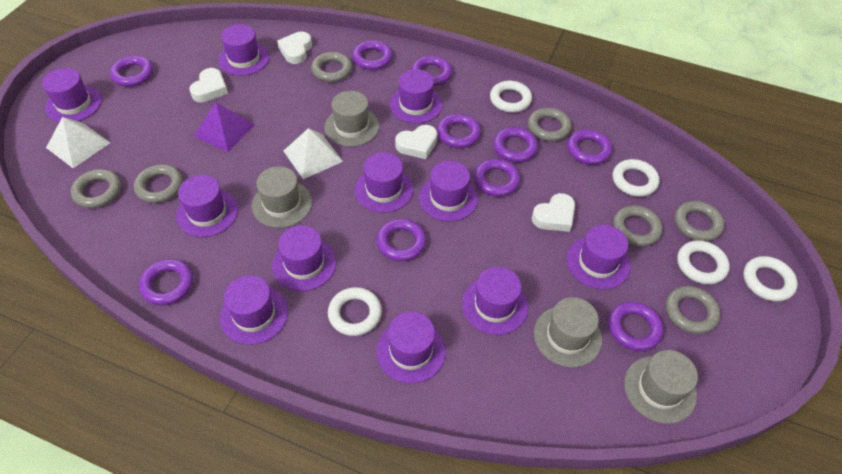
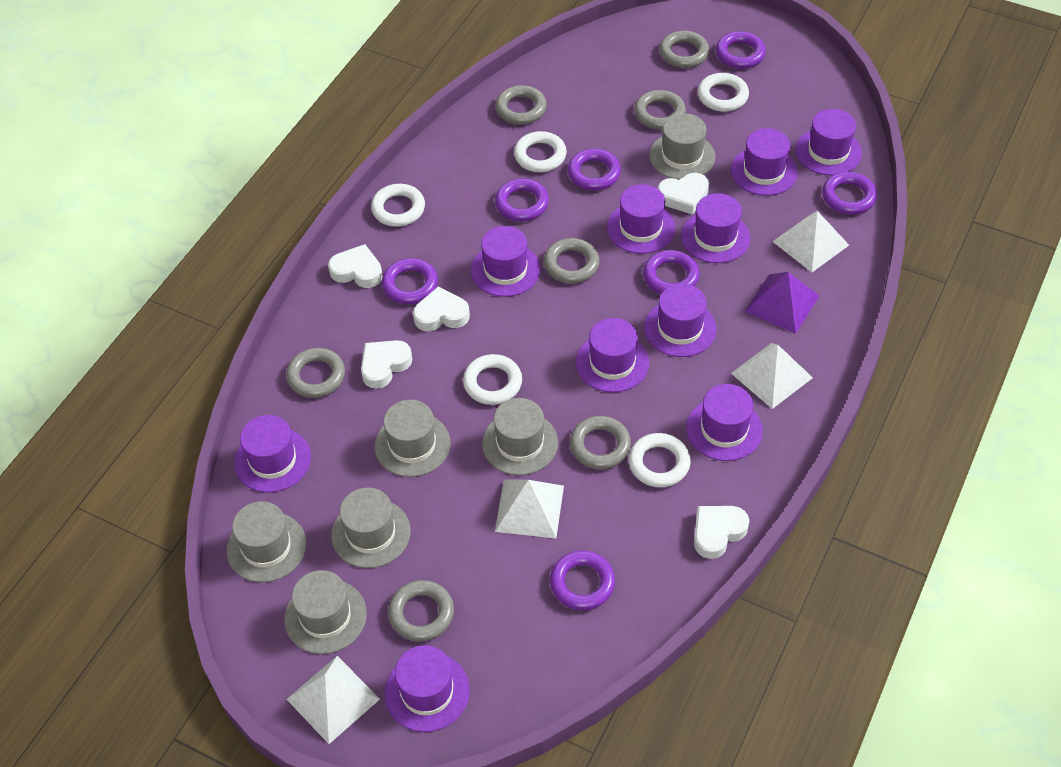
grey hat: 4 -> 6
purple hat: 11 -> 10
purple ring: 10 -> 7
white heart: 4 -> 5
white pyramid: 2 -> 4

